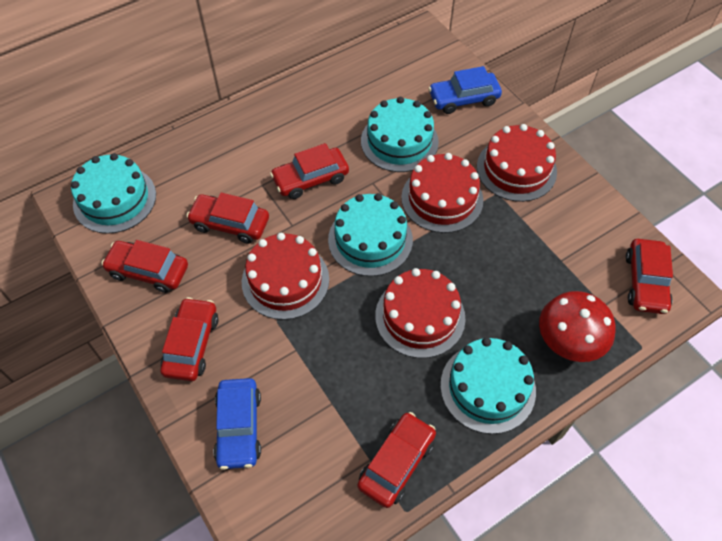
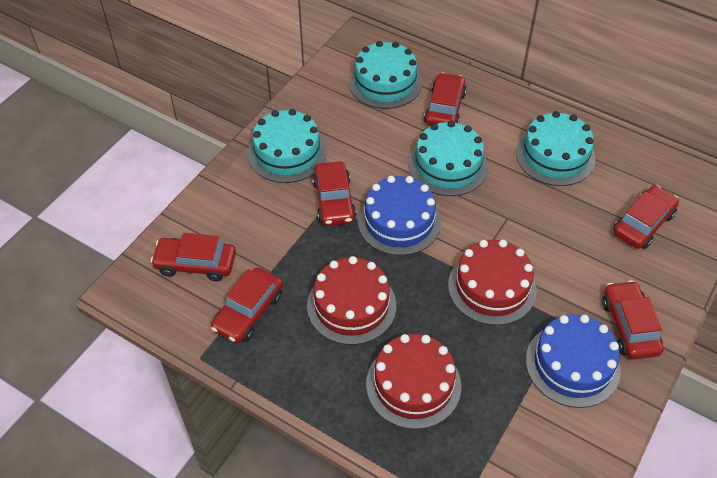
blue cake: 0 -> 2
blue car: 2 -> 0
red cake: 4 -> 3
red mushroom: 1 -> 0

